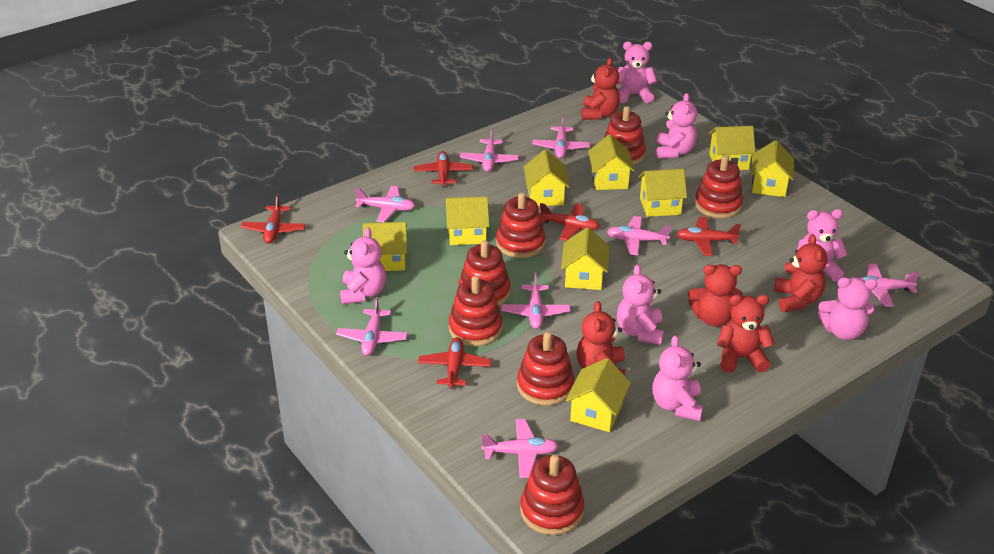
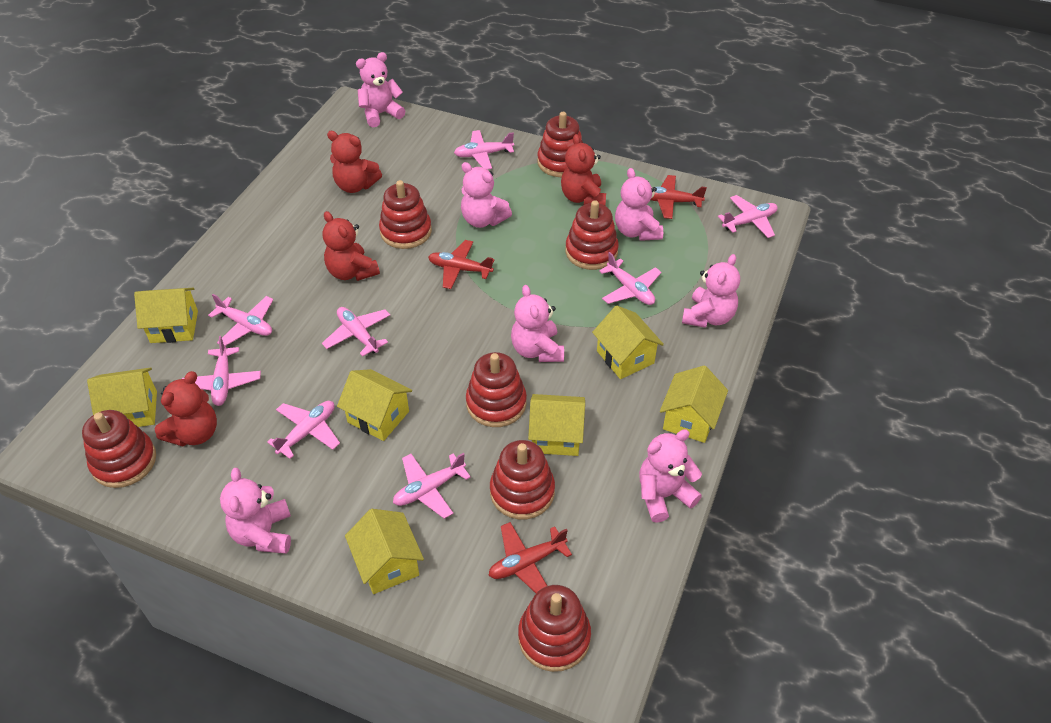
red plane: 5 -> 3
red teddy bear: 5 -> 4
yellow house: 9 -> 7

